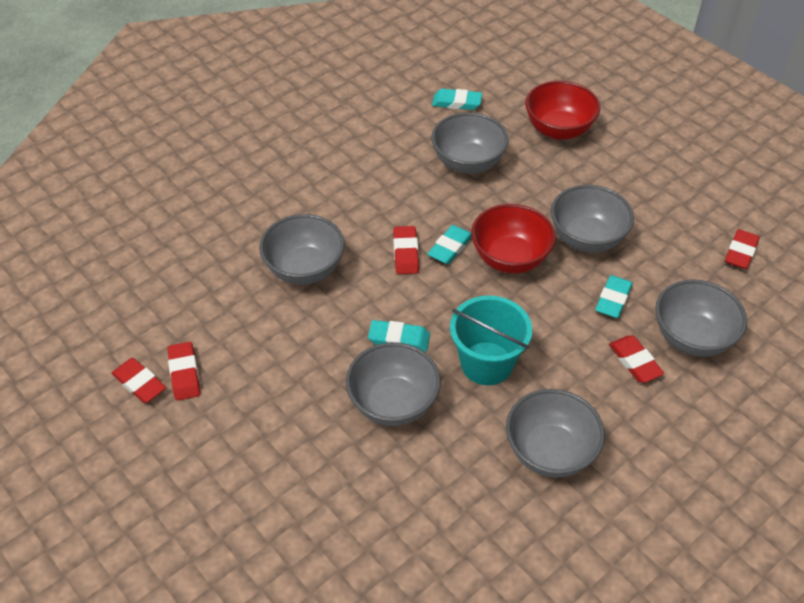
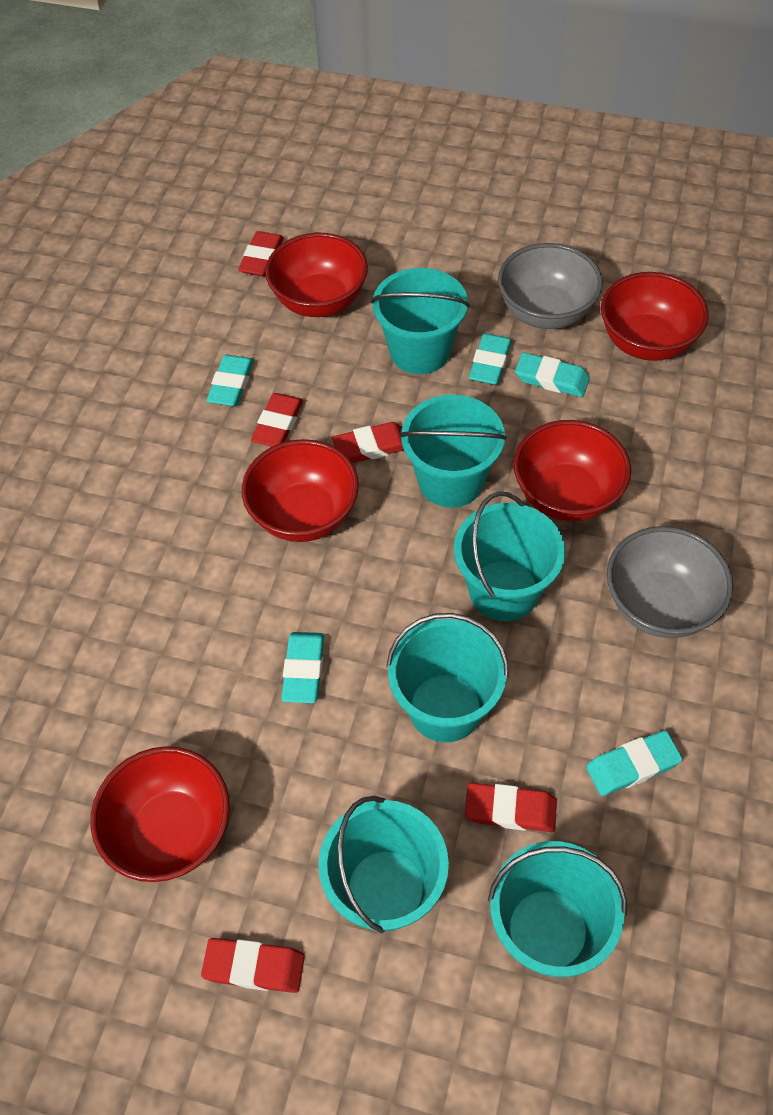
grey bowl: 6 -> 2
red bowl: 2 -> 5
turquoise bucket: 1 -> 6
turquoise eraser: 4 -> 5

